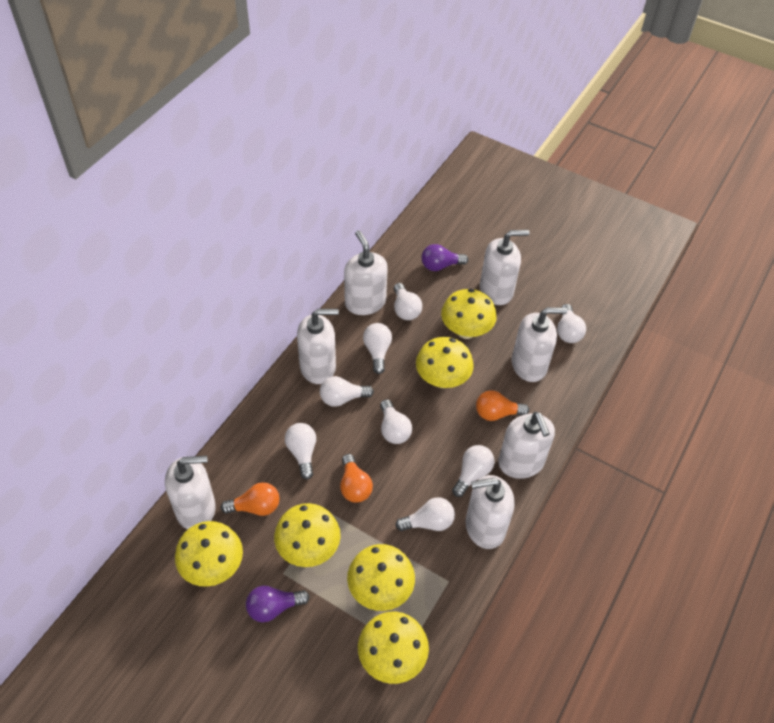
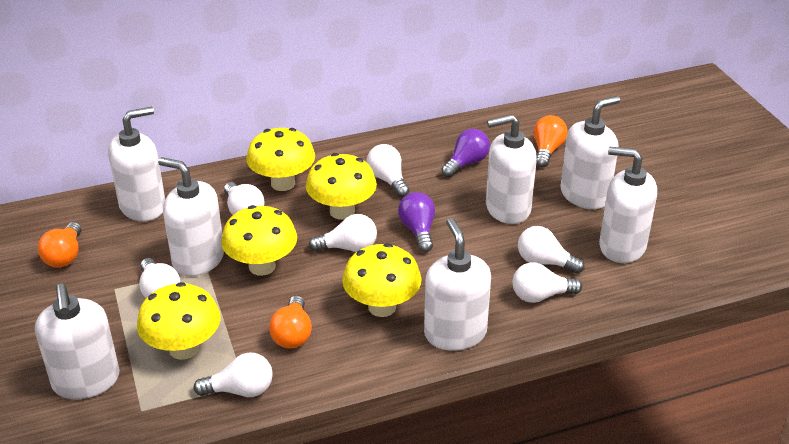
white light bulb: 8 -> 7
yellow mushroom: 6 -> 5

